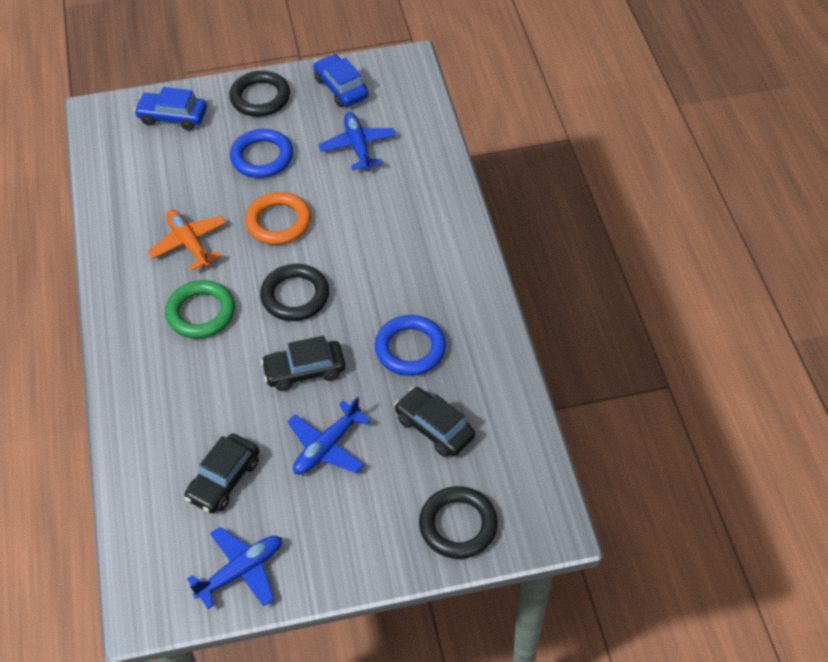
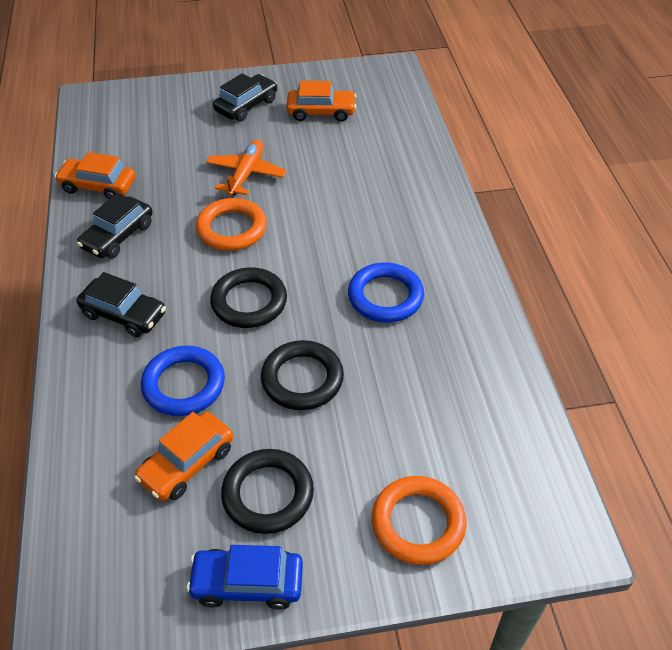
blue car: 2 -> 1
blue plane: 3 -> 0
green ring: 1 -> 0
orange car: 0 -> 3
orange ring: 1 -> 2

